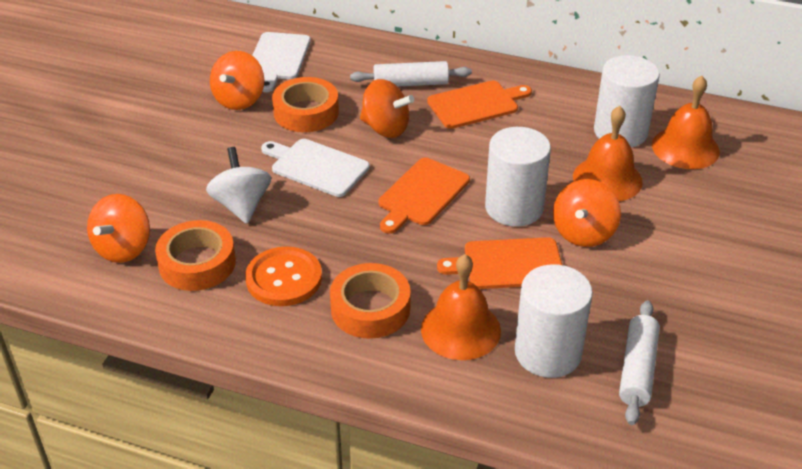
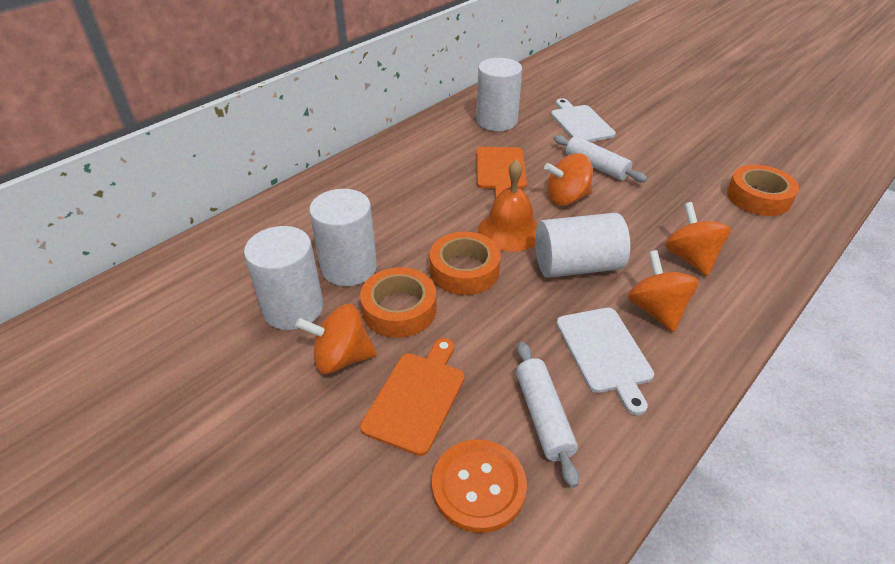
orange bell: 3 -> 1
orange cutting board: 3 -> 2
white cylinder: 3 -> 4
white spinning top: 1 -> 0

